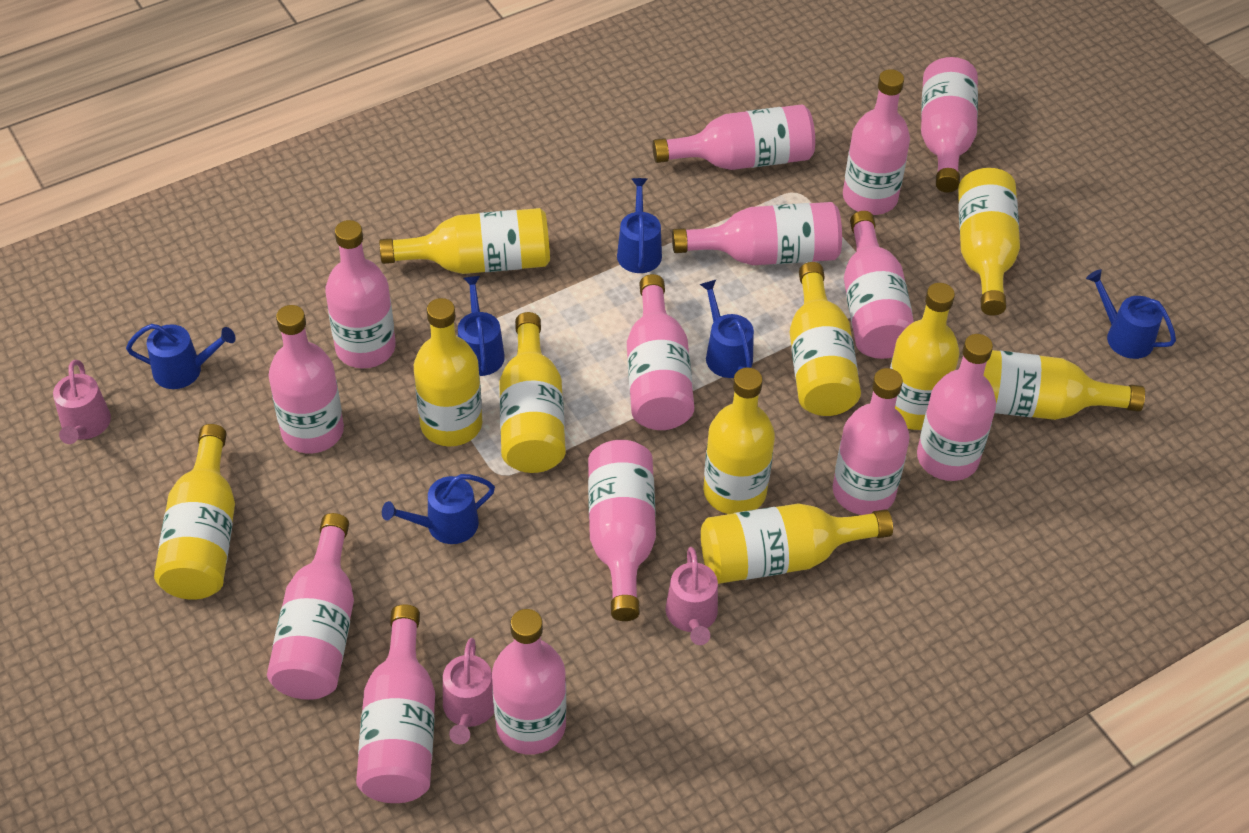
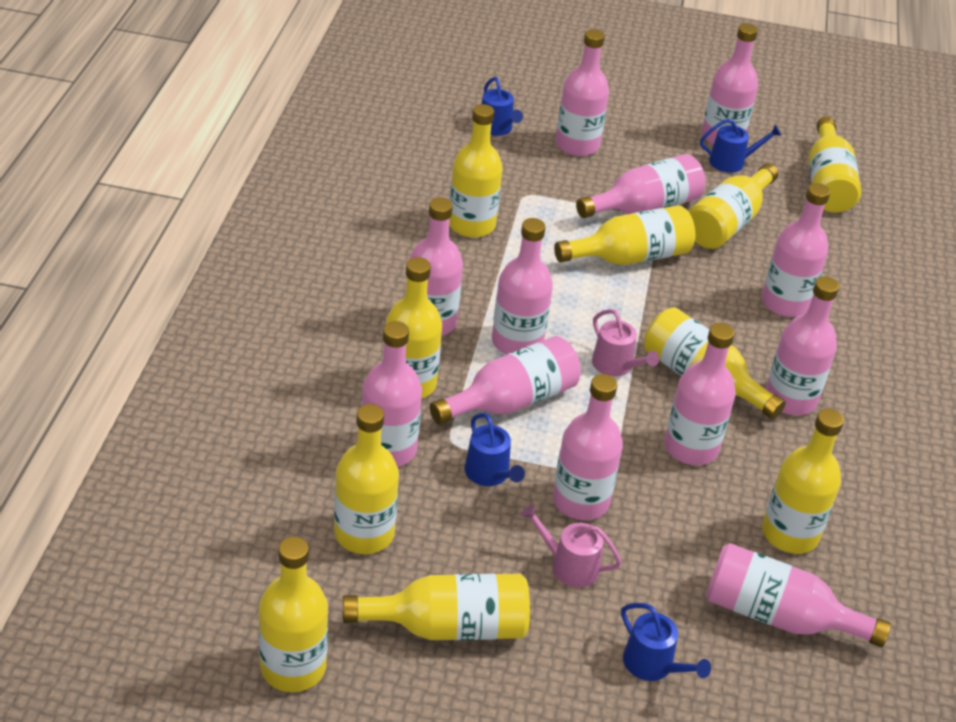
blue watering can: 6 -> 4
pink bottle: 14 -> 12
pink watering can: 3 -> 2

